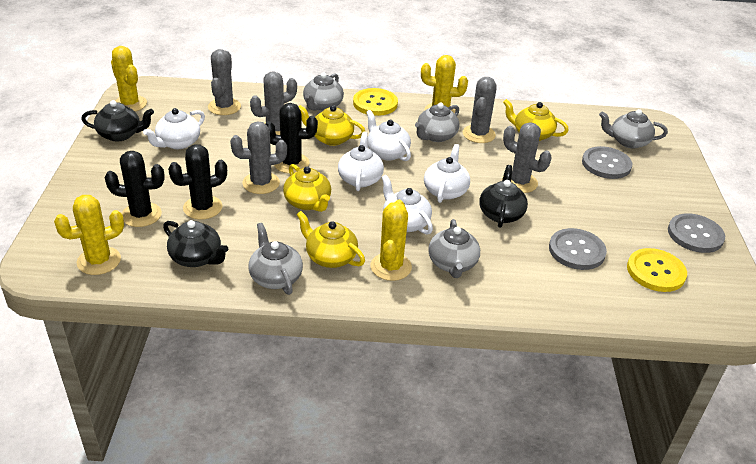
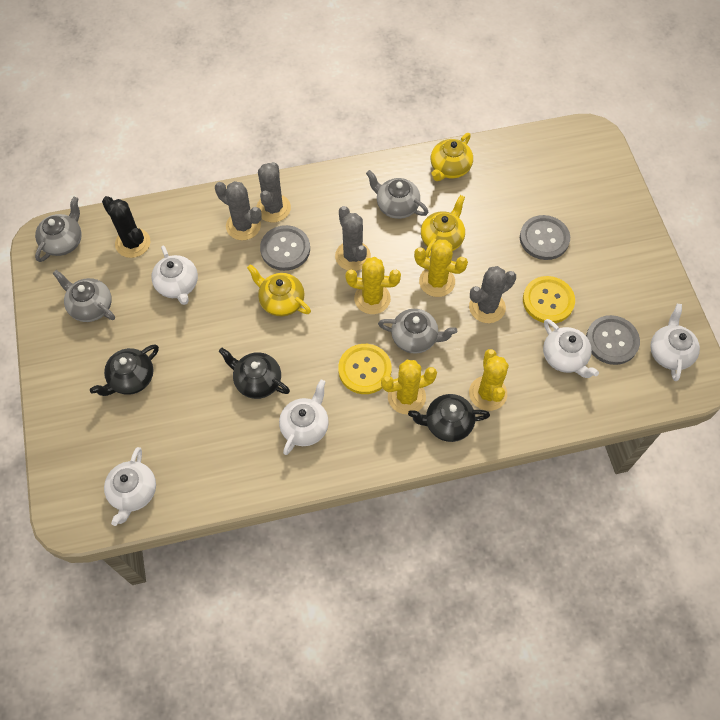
black cactus: 3 -> 1
grey cactus: 5 -> 4
grey teapot: 5 -> 4
yellow teapot: 4 -> 3

